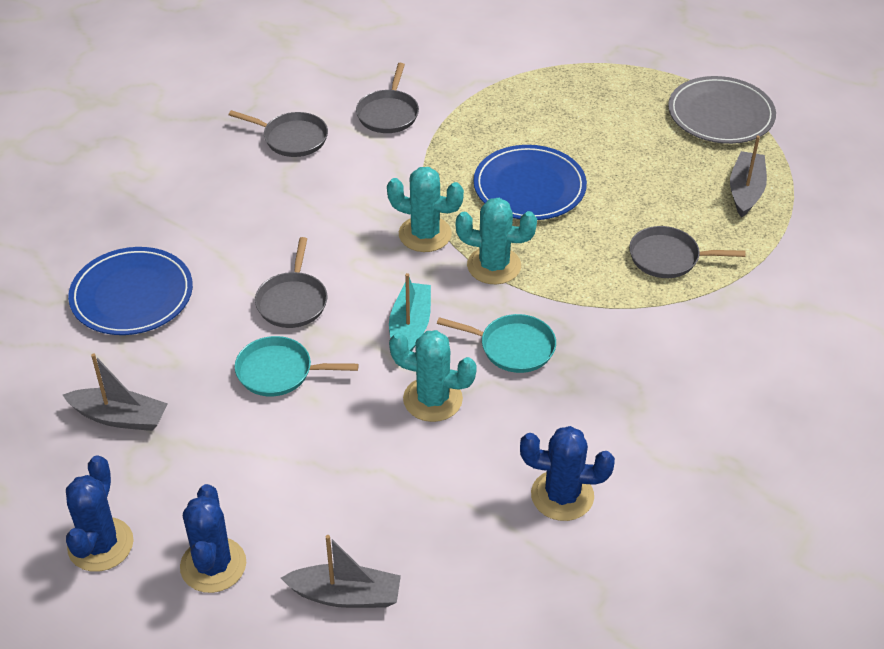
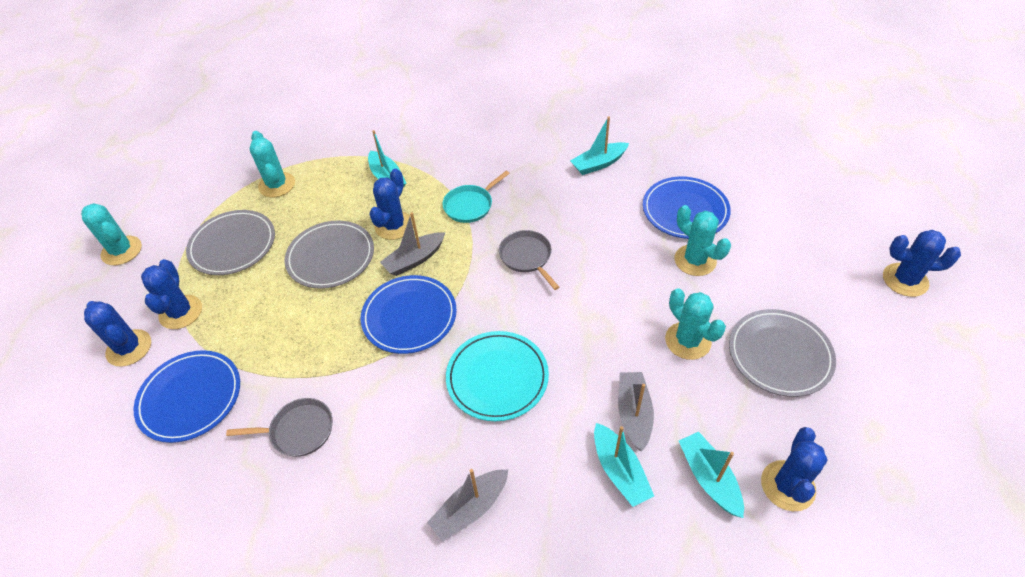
blue cactus: 3 -> 5
blue plate: 2 -> 3
grey pan: 4 -> 2
grey plate: 1 -> 3
turquoise boat: 1 -> 4
turquoise cactus: 3 -> 4
turquoise pan: 2 -> 1
turquoise plate: 0 -> 1

